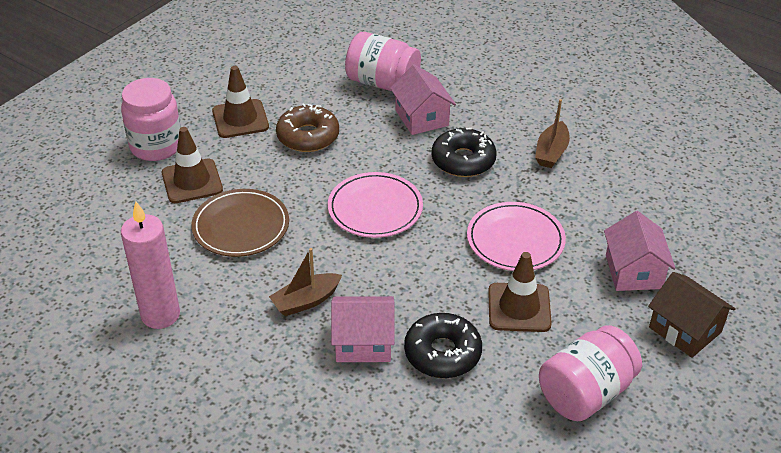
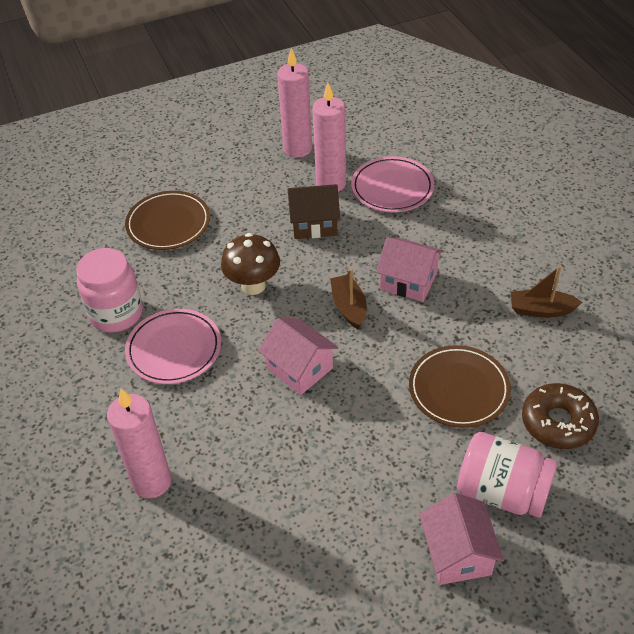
black donut: 2 -> 0
brown mushroom: 0 -> 1
brown plate: 1 -> 2
brown traffic cone: 3 -> 0
pink candle: 1 -> 3
pink jar: 3 -> 2

